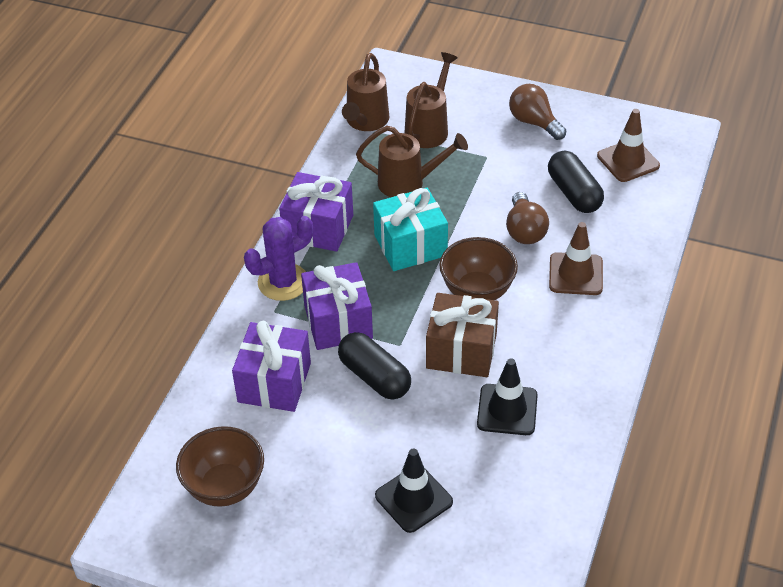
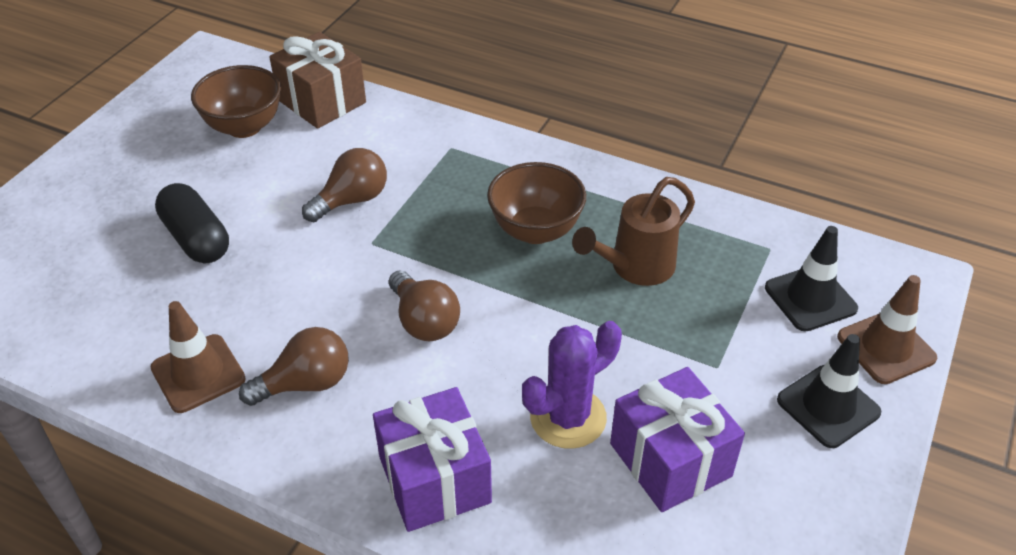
black capsule: 2 -> 1
brown light bulb: 2 -> 3
brown watering can: 3 -> 1
purple gift: 3 -> 2
turquoise gift: 1 -> 0

